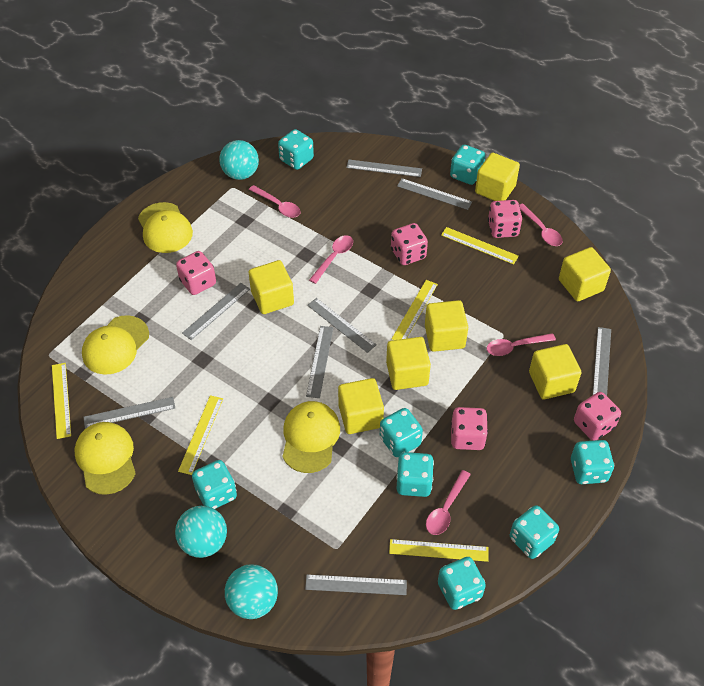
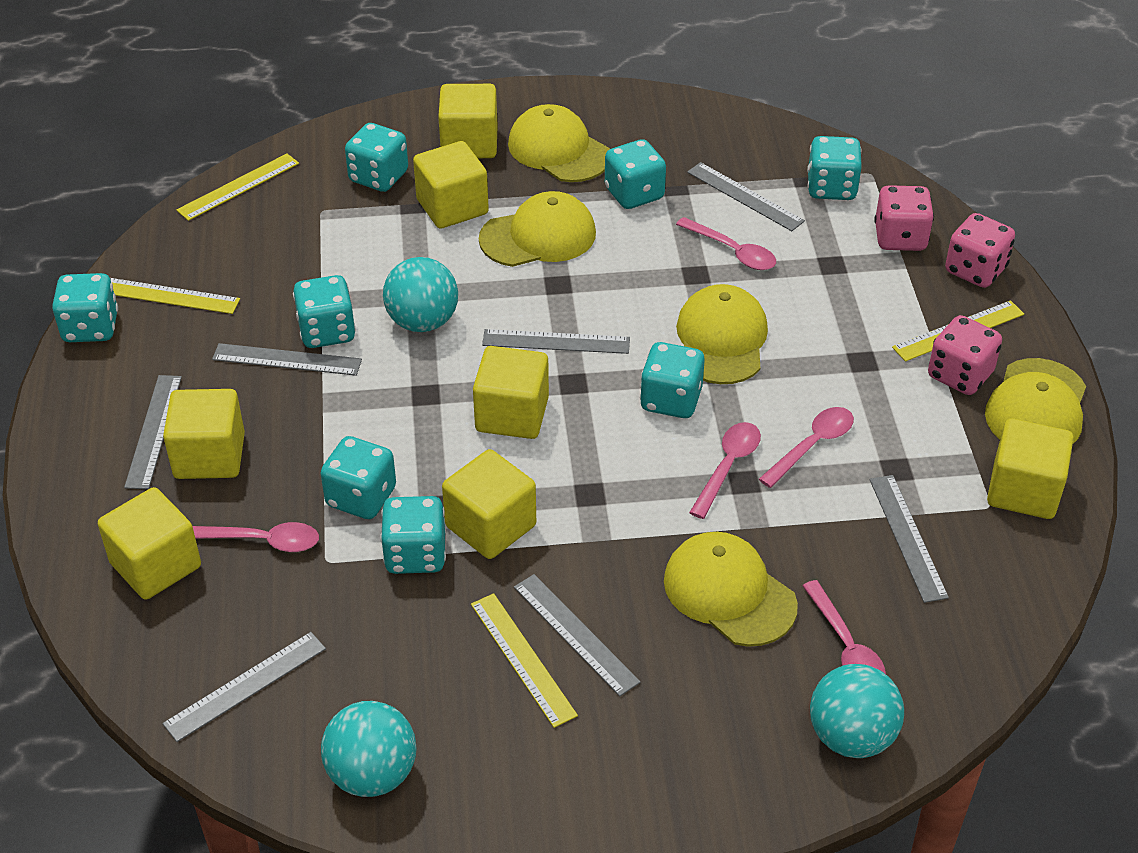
grey ruler: 8 -> 7
pink dice: 5 -> 3
yellow cap: 4 -> 5
yellow ruler: 5 -> 4

